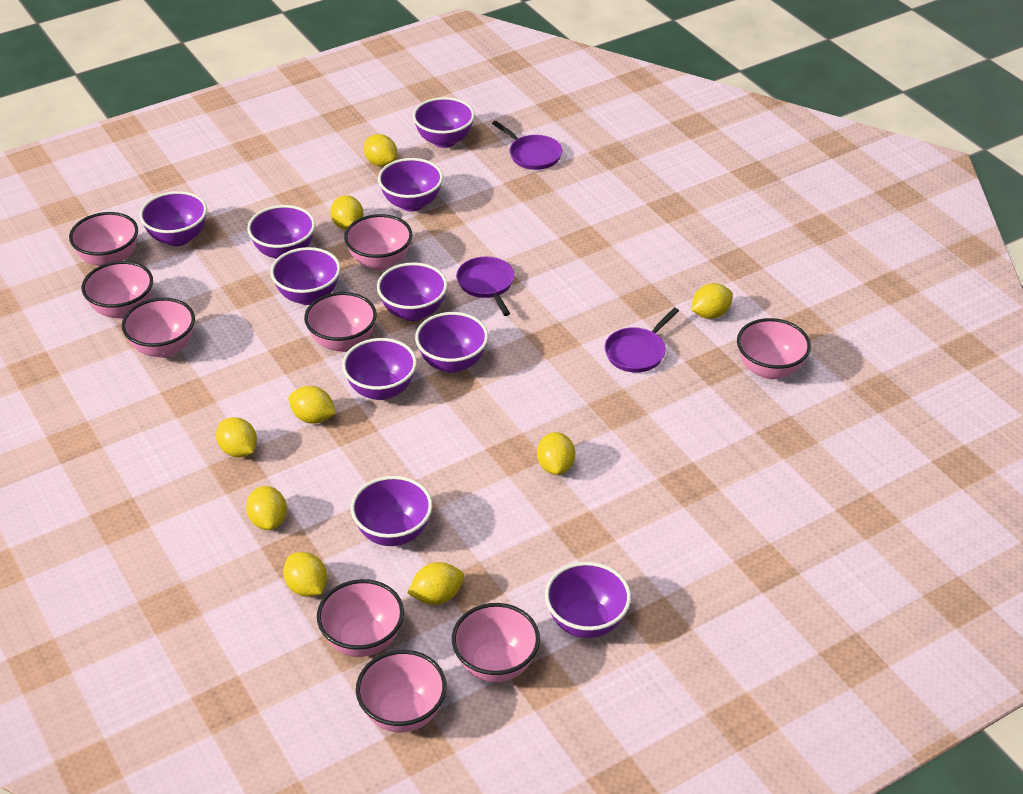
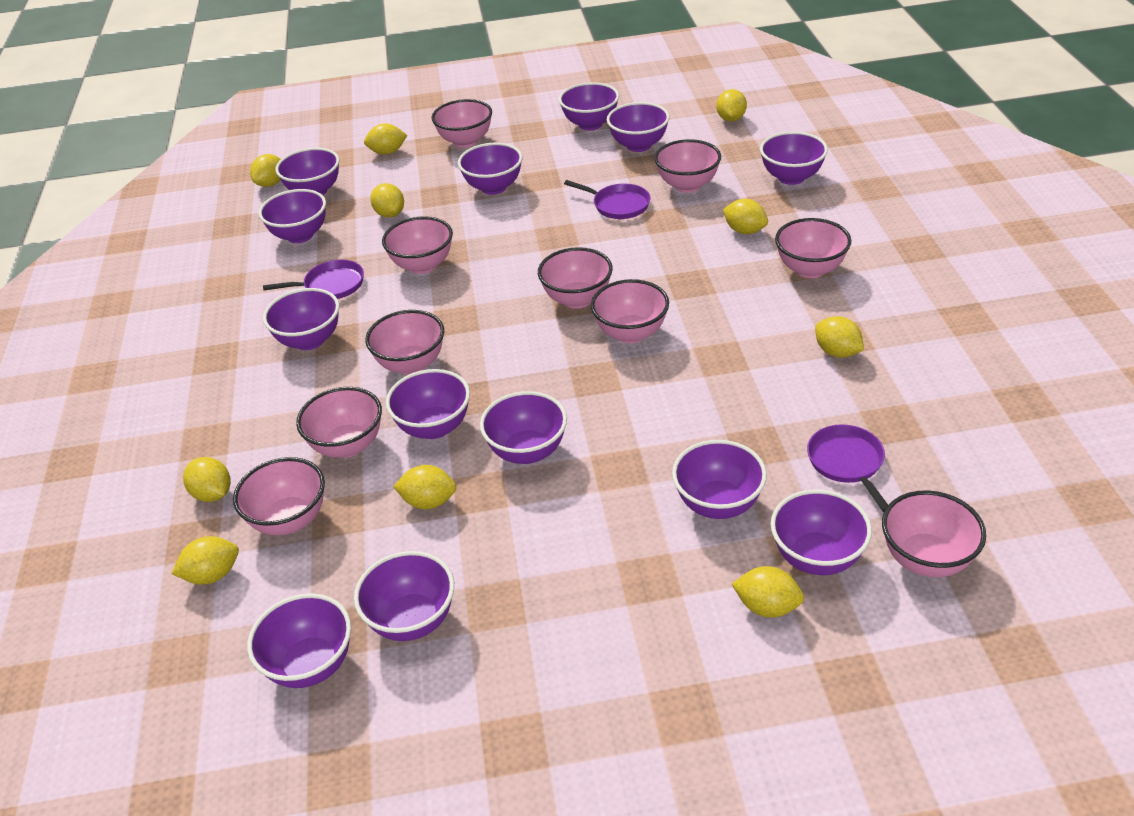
pink bowl: 9 -> 10
purple bowl: 10 -> 13
yellow lemon: 9 -> 10

